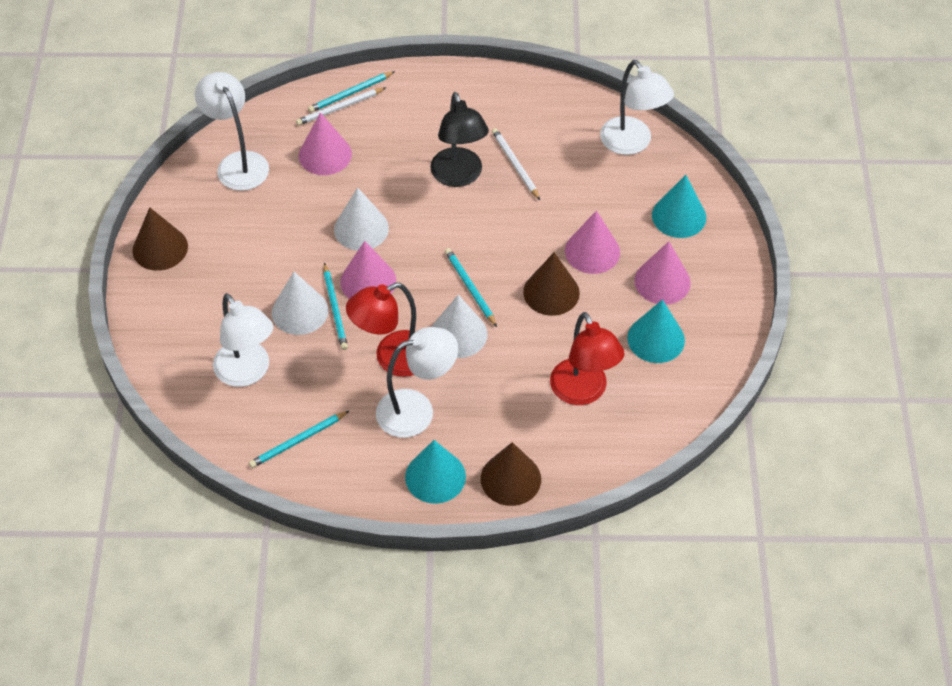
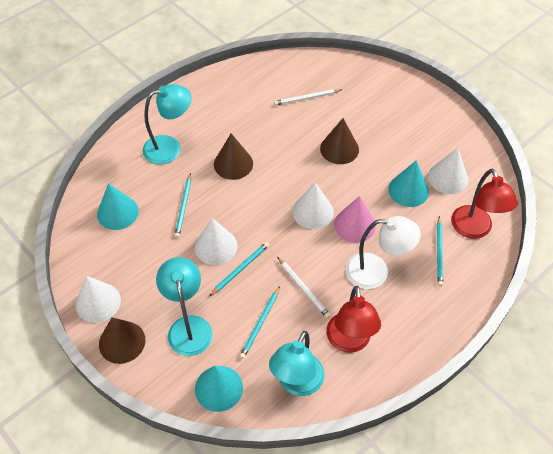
black lamp: 1 -> 0
pink cone: 4 -> 1
turquoise lamp: 0 -> 3
white cone: 3 -> 4
white lamp: 4 -> 1

